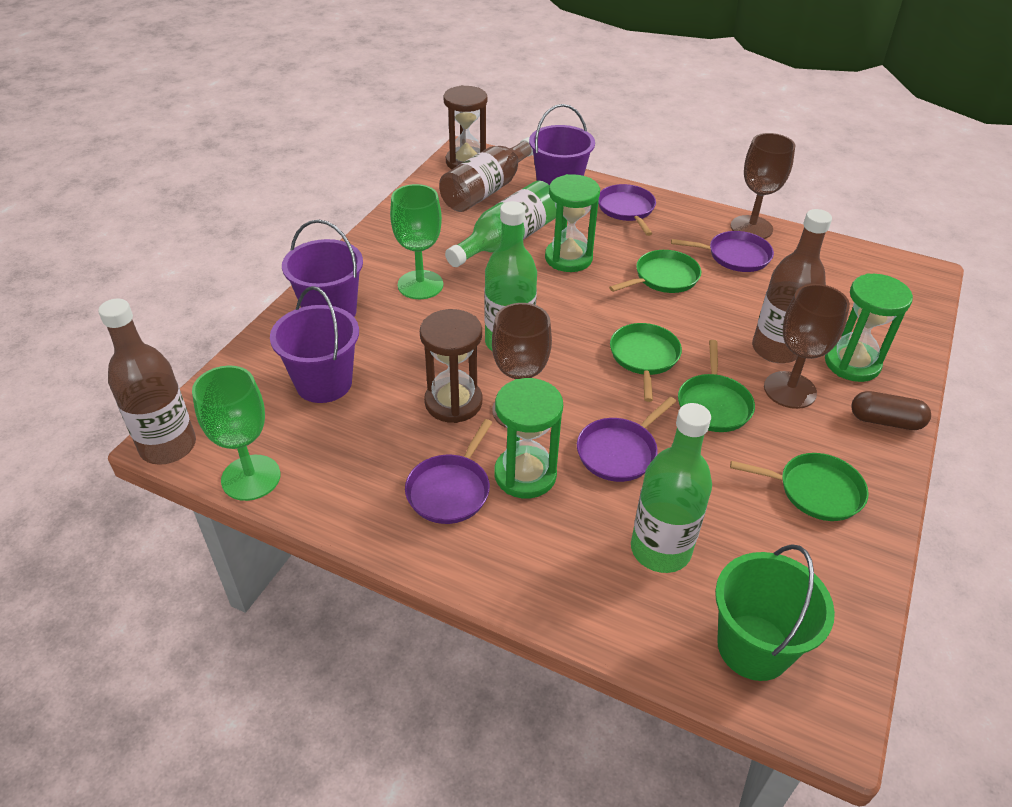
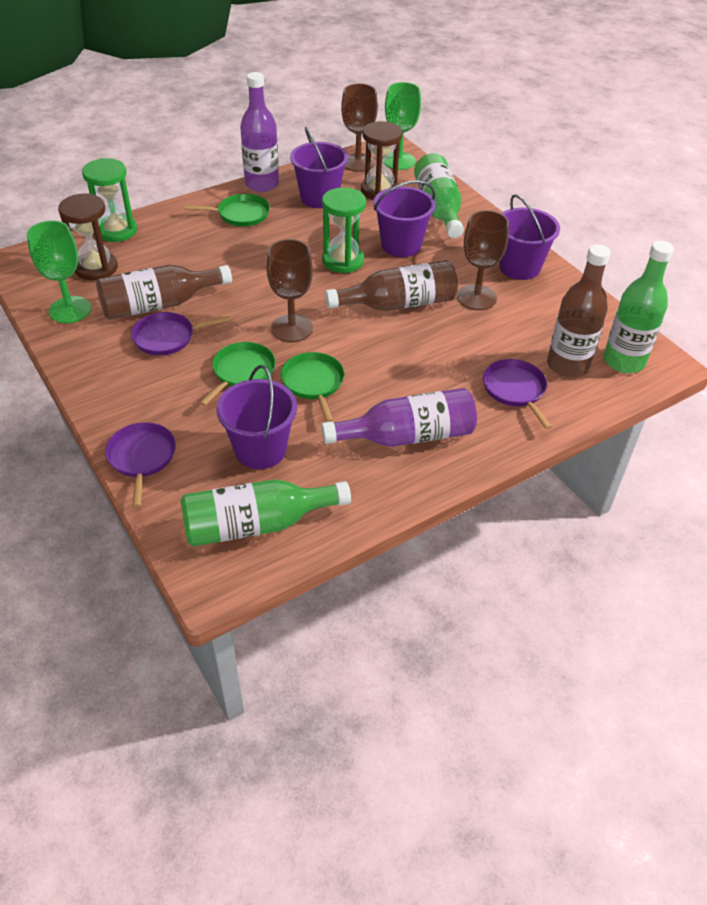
brown capsule: 1 -> 0
green bucket: 1 -> 0
green hourglass: 3 -> 2
green pan: 4 -> 3
purple bottle: 0 -> 2
purple bucket: 3 -> 4
purple pan: 4 -> 3

